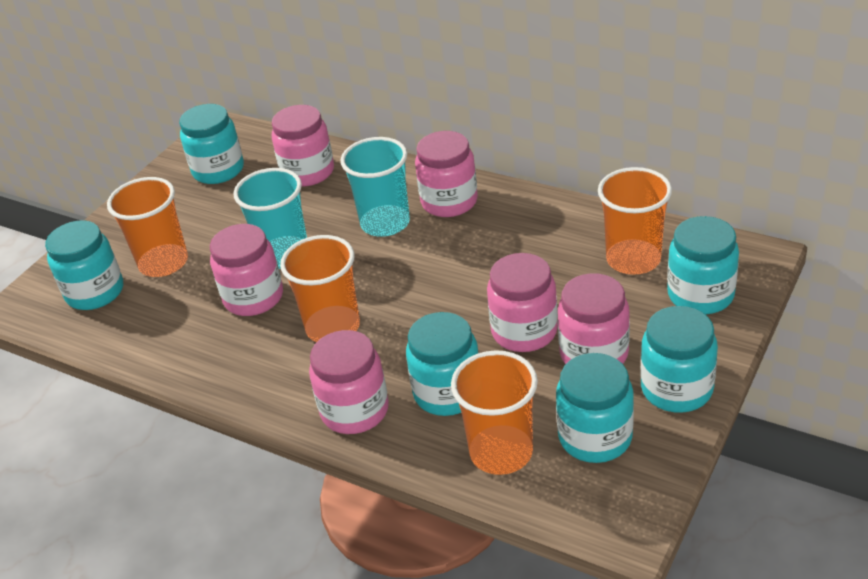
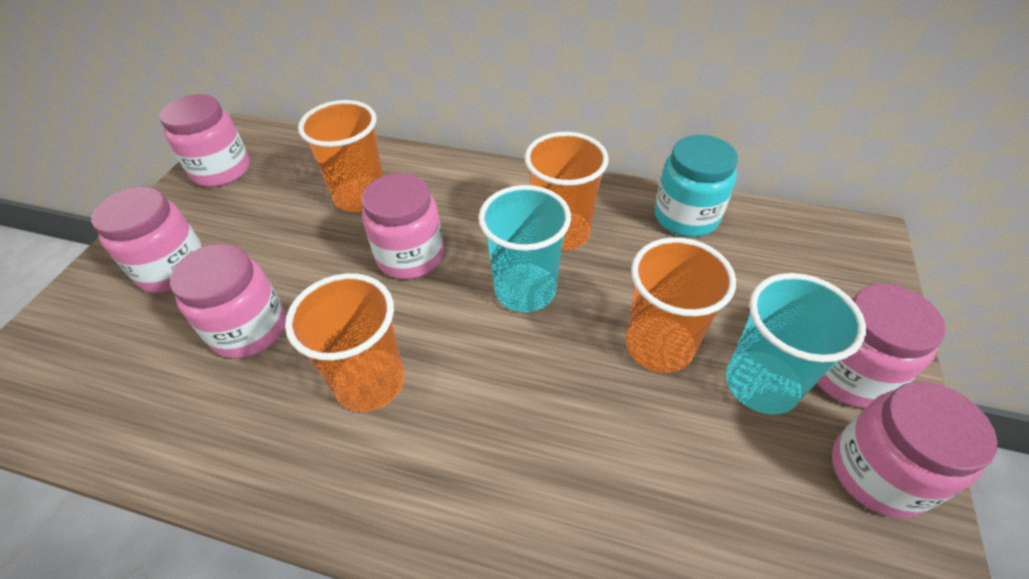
turquoise jar: 6 -> 1

